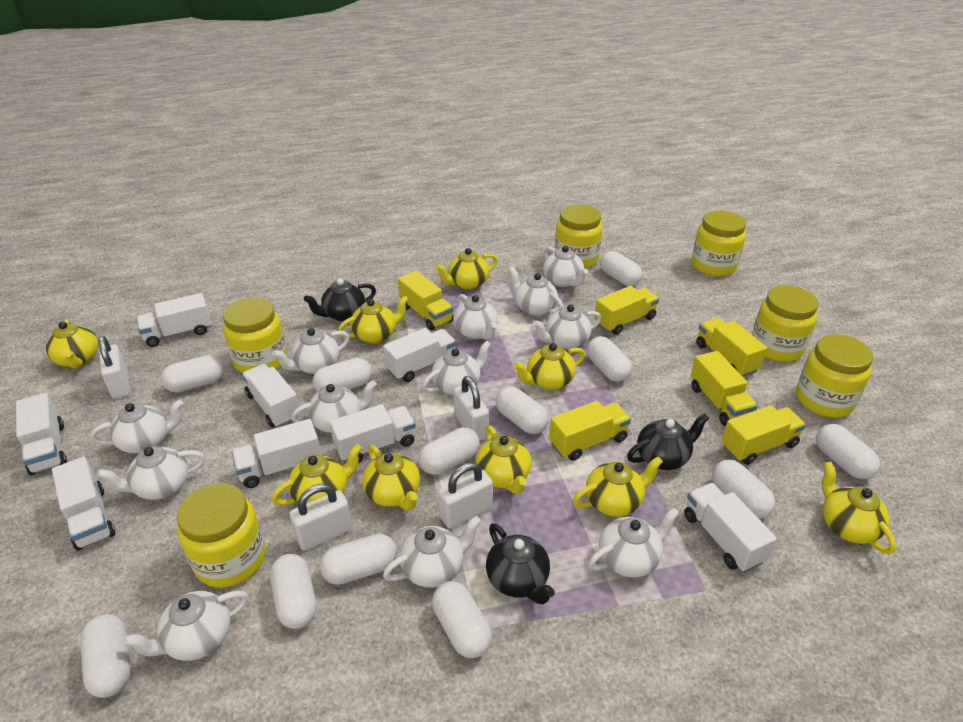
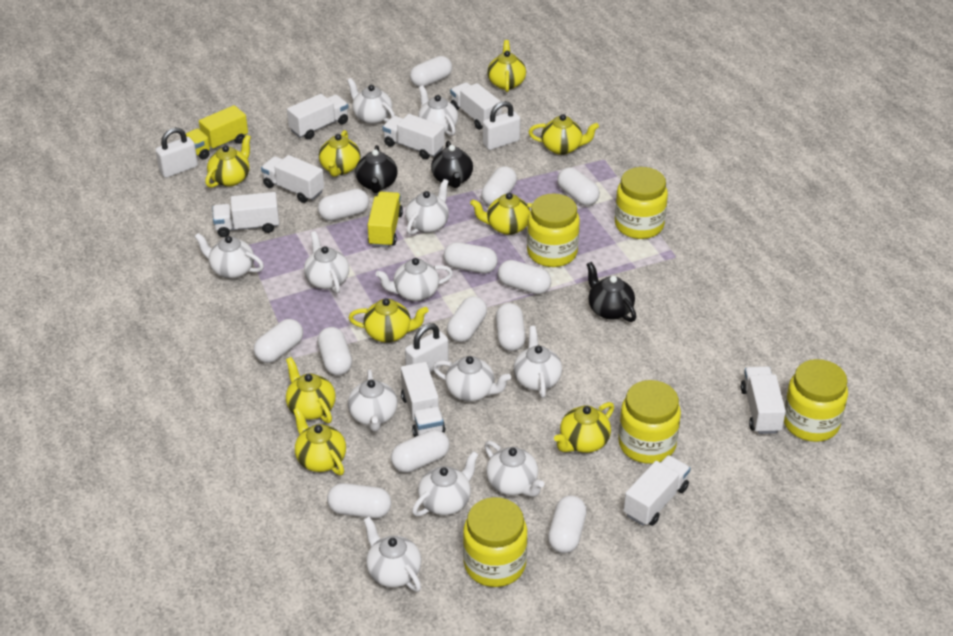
white capsule: 12 -> 13
white padlock: 4 -> 3
yellow jar: 6 -> 5
yellow truck: 6 -> 2

